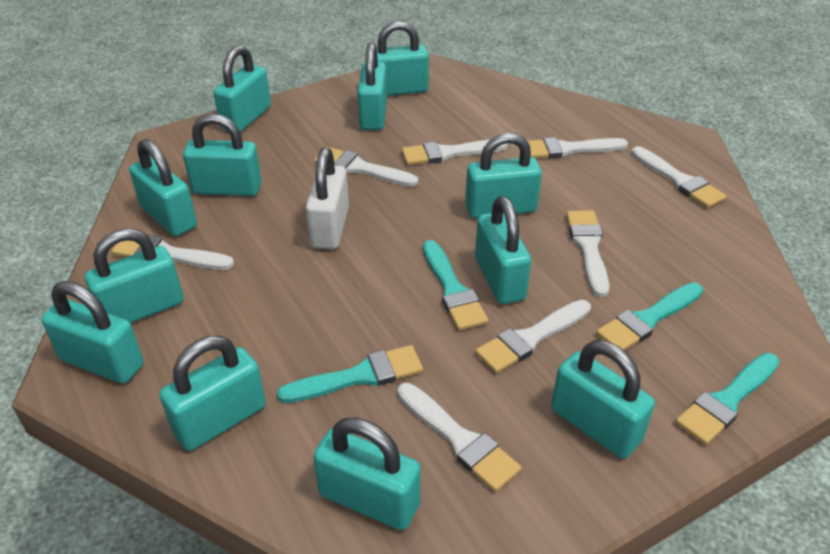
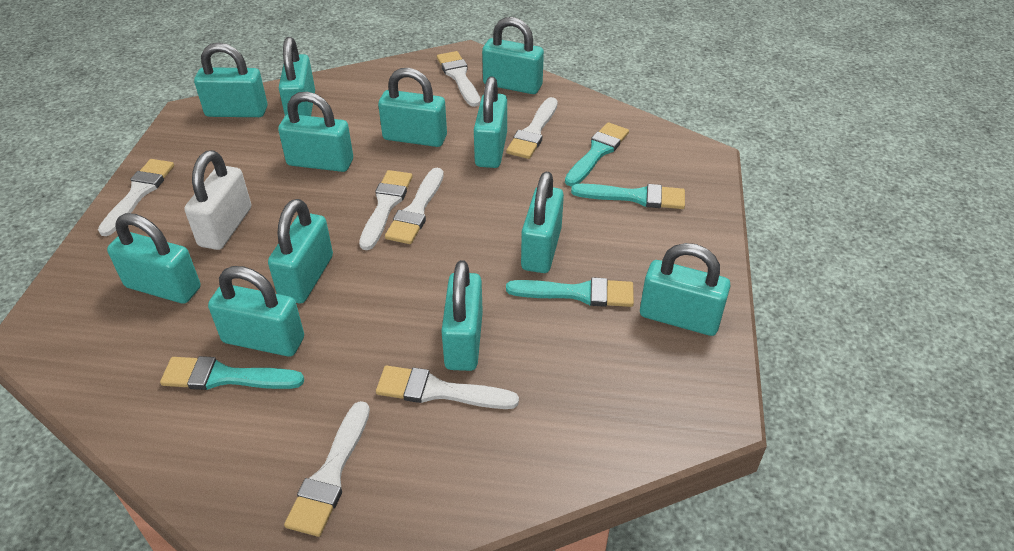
white brush: 8 -> 7

